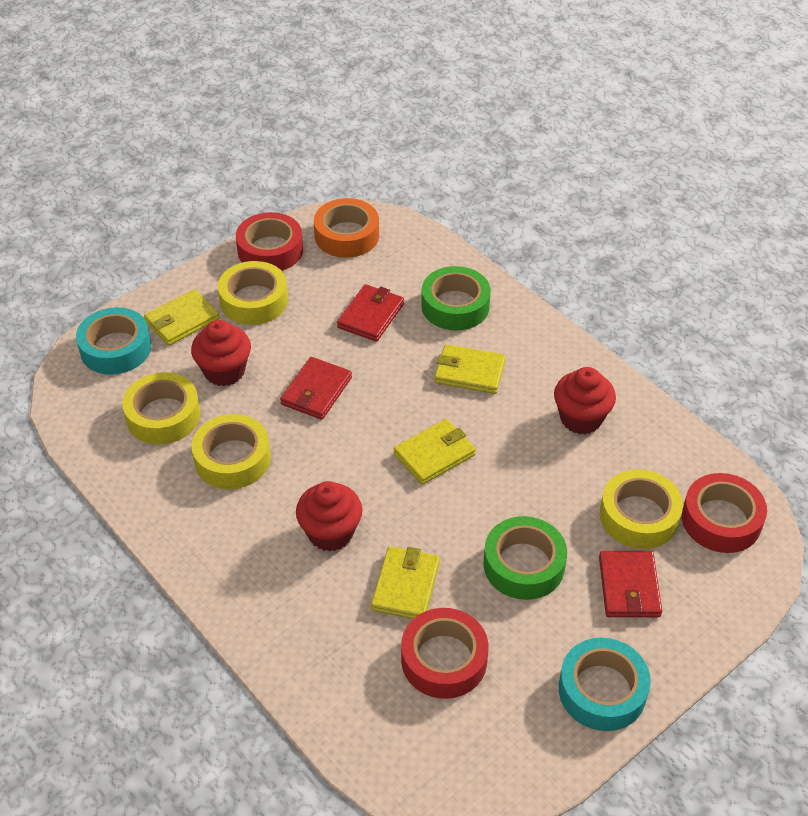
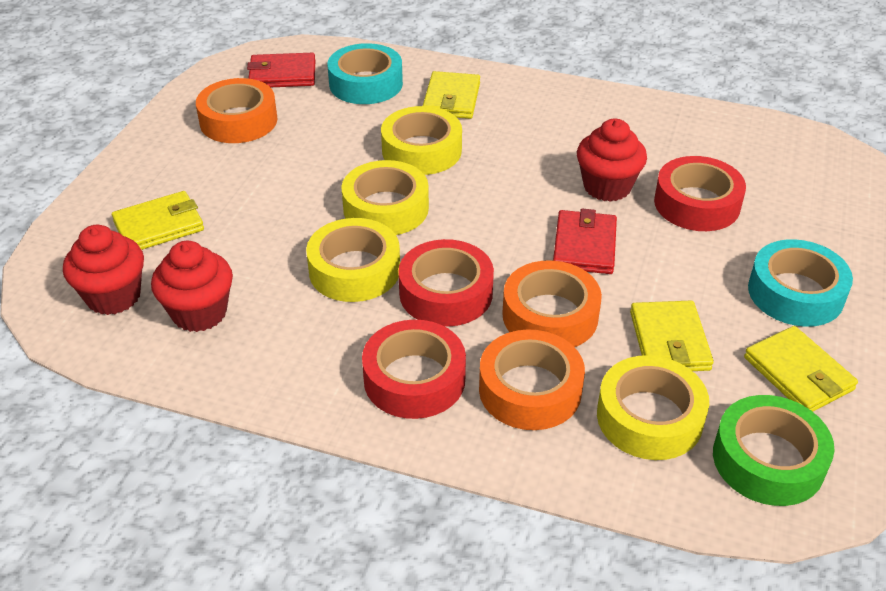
green tape: 2 -> 1
orange tape: 1 -> 3
red wallet: 3 -> 2

